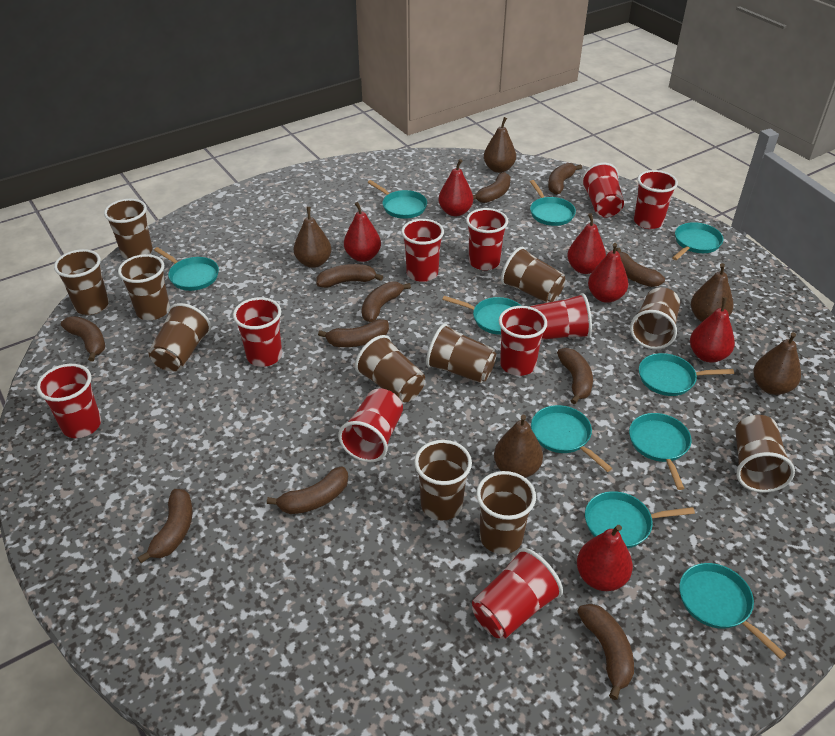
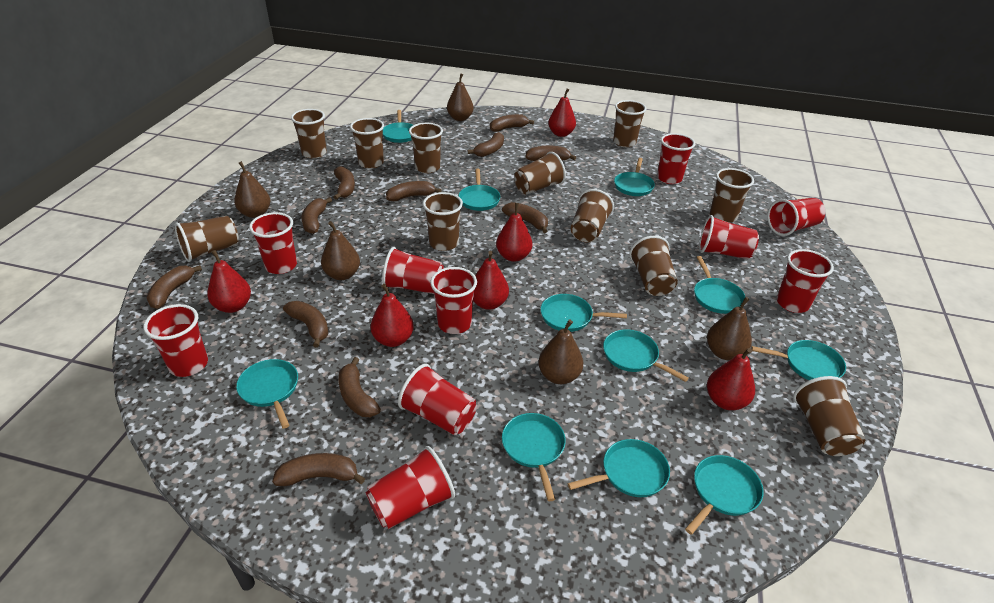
turquoise pan: 10 -> 11

